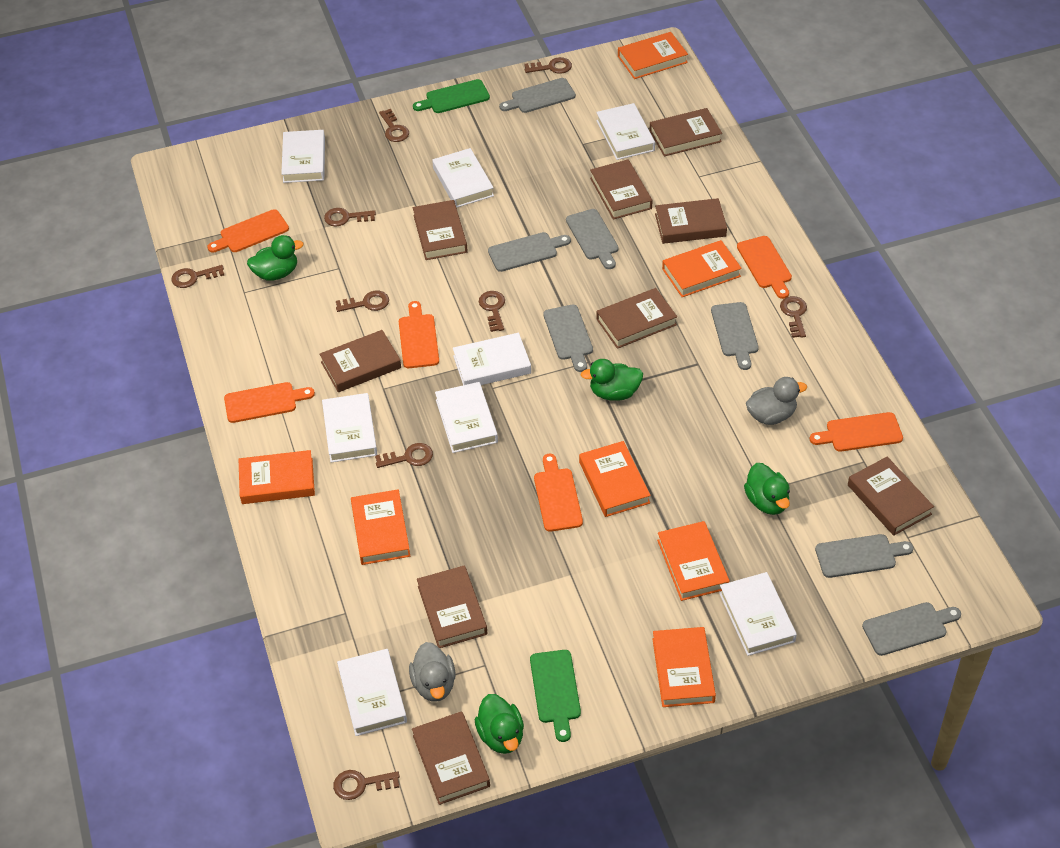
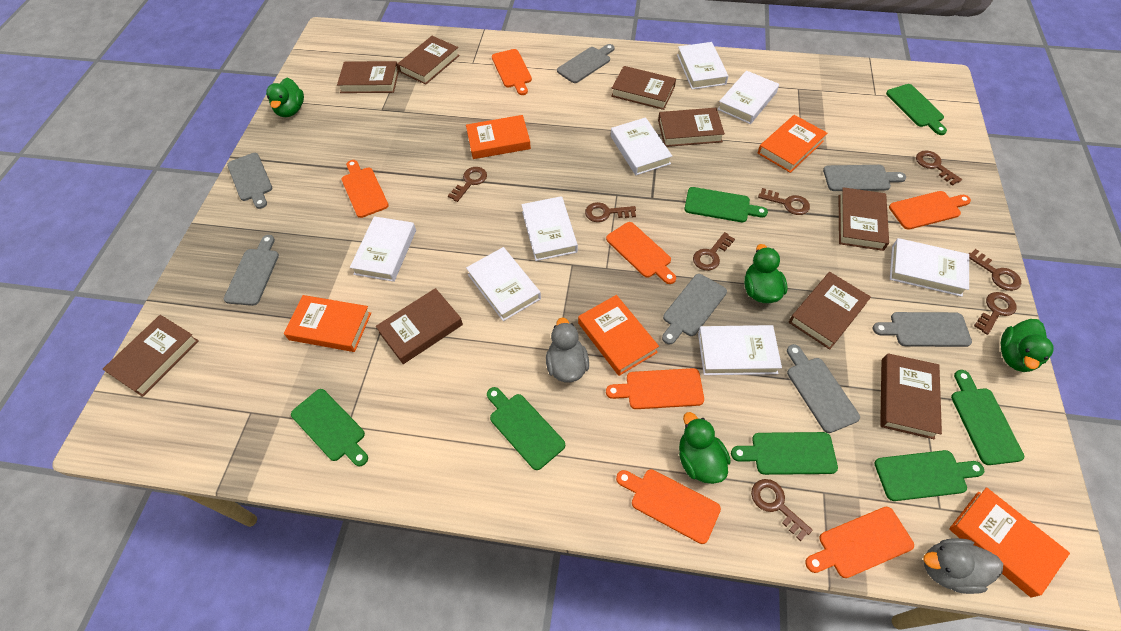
brown key: 9 -> 8
green cutting board: 2 -> 7
orange book: 7 -> 5
orange cutting board: 6 -> 7

